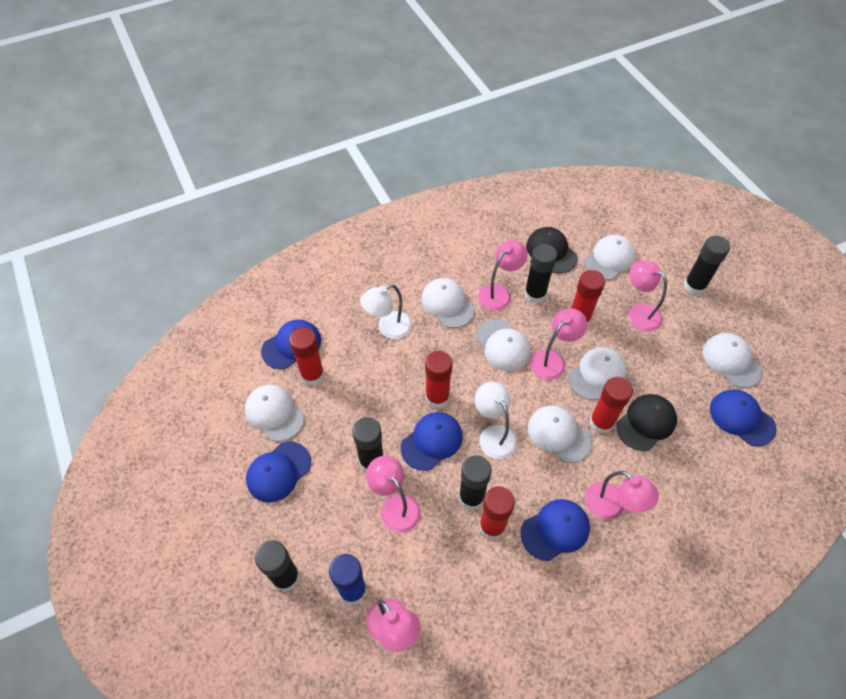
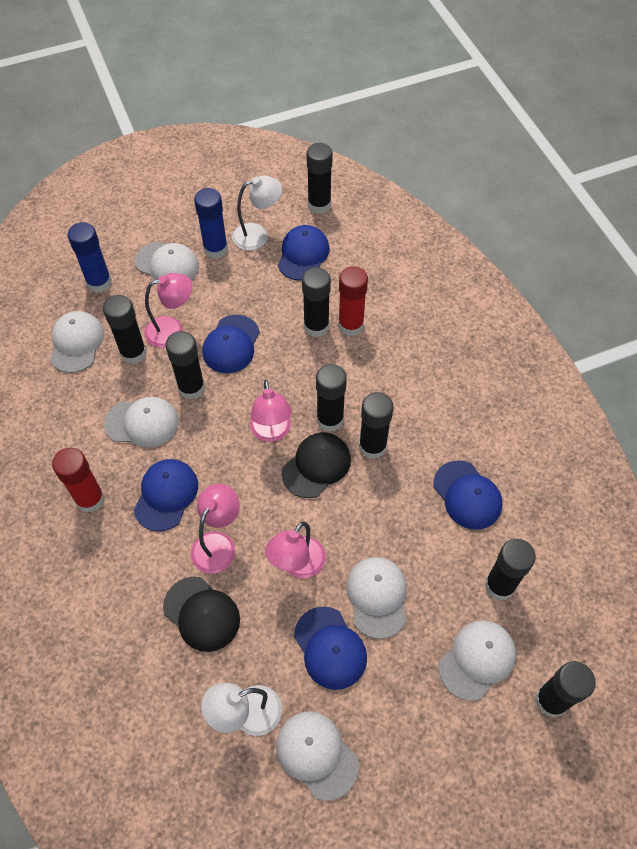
black glue stick: 5 -> 8
blue glue stick: 1 -> 2
pink lamp: 6 -> 4
red glue stick: 5 -> 2
white cap: 7 -> 6

